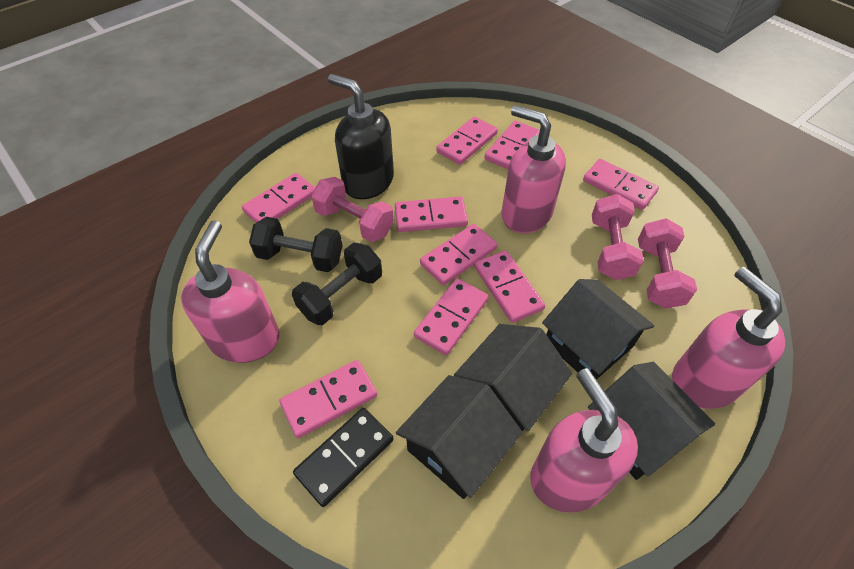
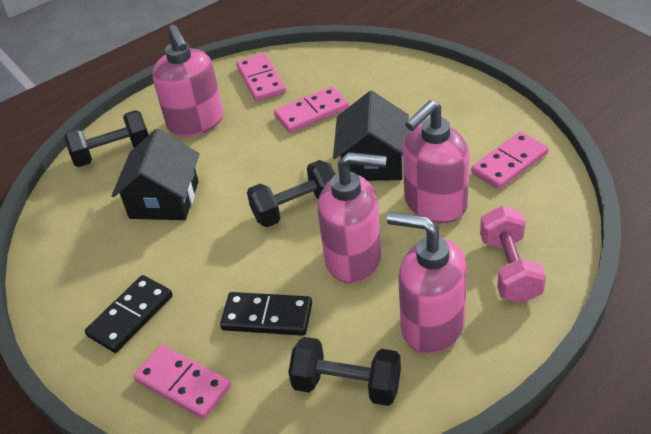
black domino: 1 -> 2
black dumbbell: 2 -> 3
black house: 4 -> 2
black soap dispenser: 1 -> 0
pink domino: 9 -> 4
pink dumbbell: 3 -> 1

